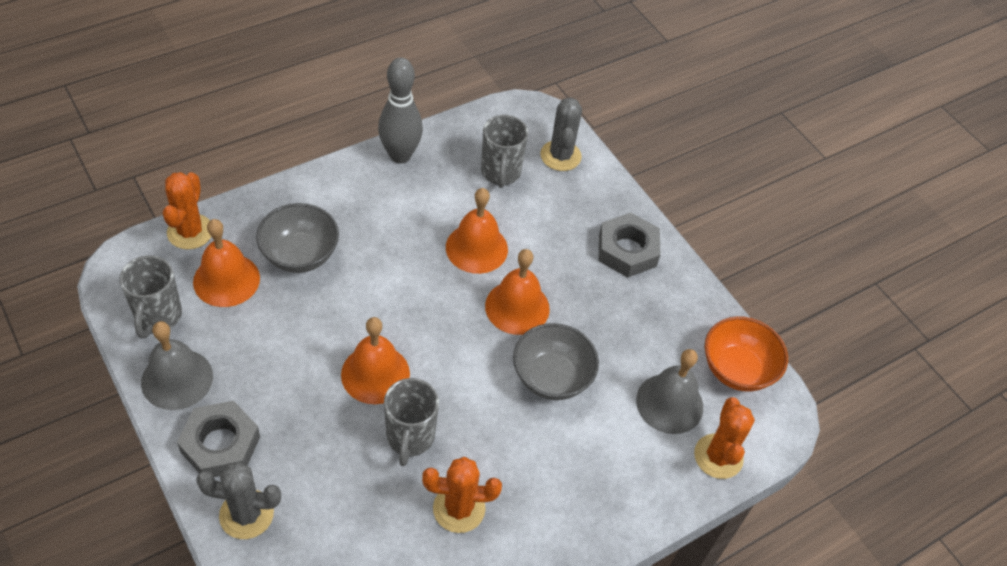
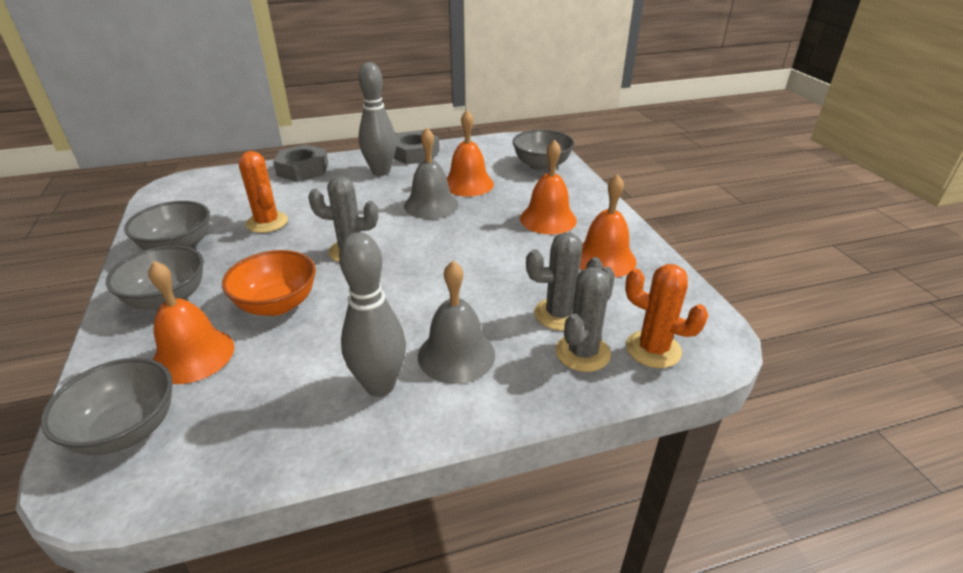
grey bowl: 2 -> 4
grey bowling pin: 1 -> 2
grey cactus: 2 -> 3
grey mug: 3 -> 0
orange cactus: 3 -> 2

